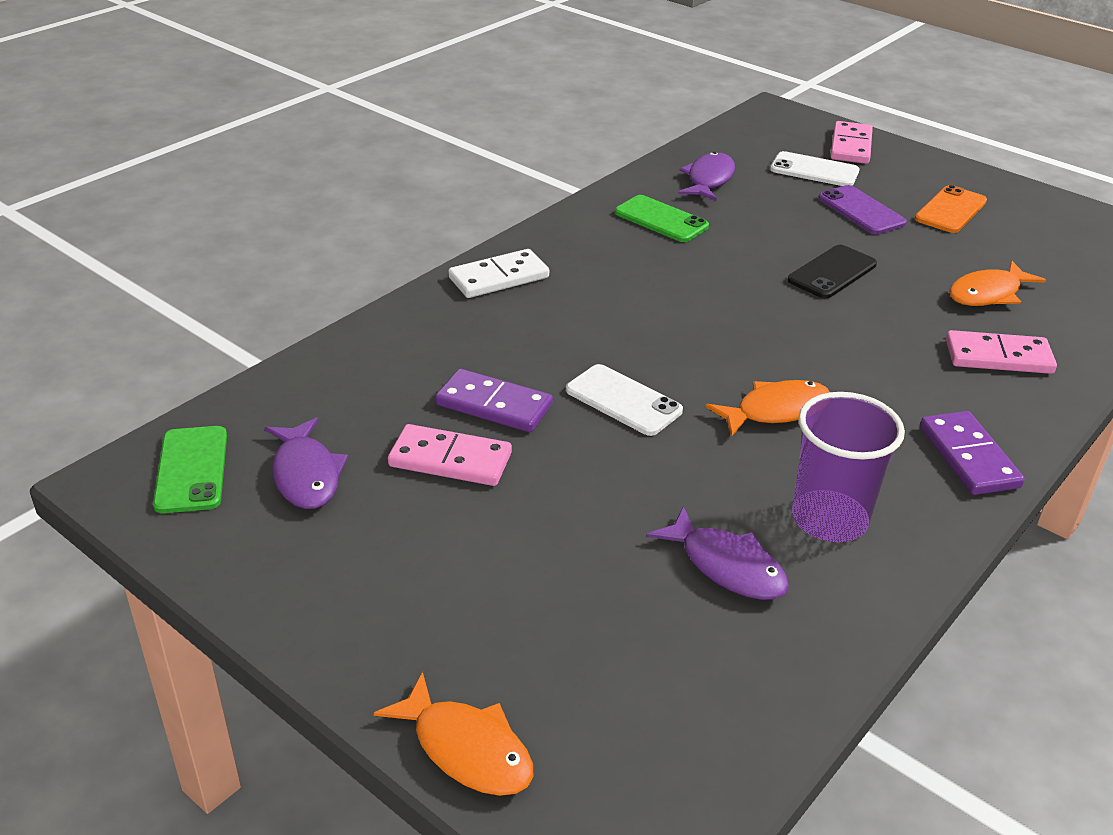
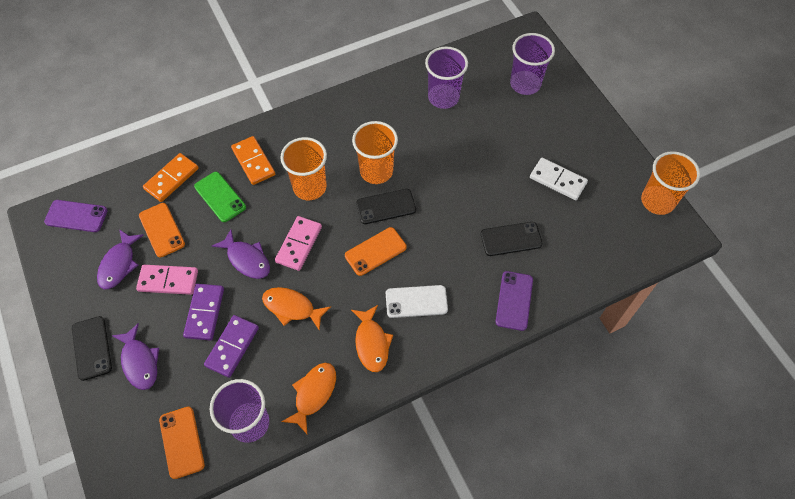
black phone: 1 -> 3
green phone: 2 -> 1
orange cup: 0 -> 3
orange domino: 0 -> 2
orange phone: 1 -> 3
pink domino: 3 -> 2
purple cup: 1 -> 3
purple phone: 1 -> 2
white phone: 2 -> 1

